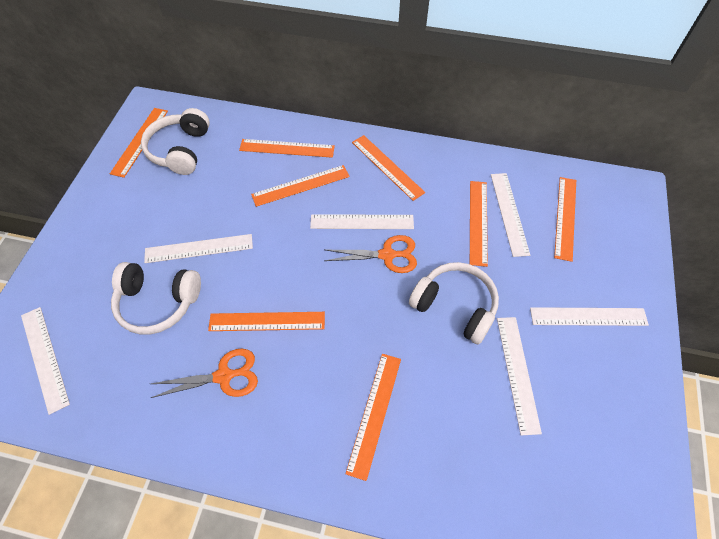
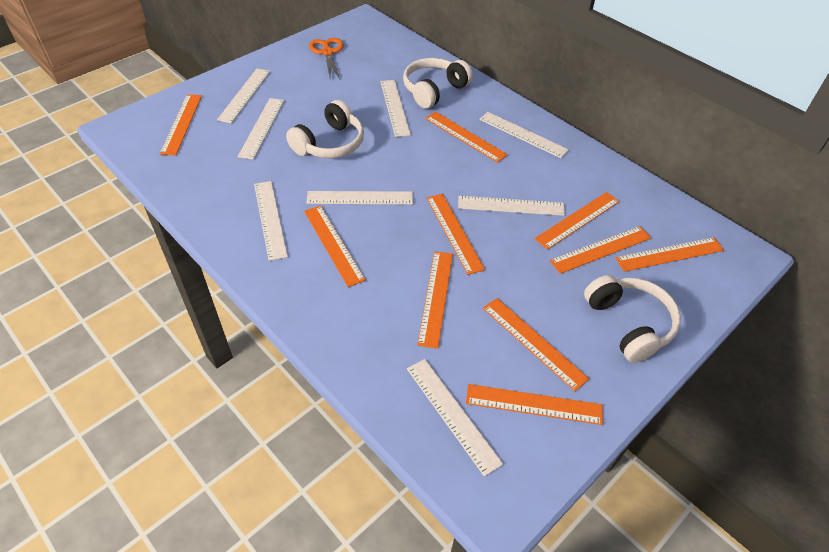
orange ruler: 8 -> 10
orange scissors: 2 -> 1
white ruler: 6 -> 8

